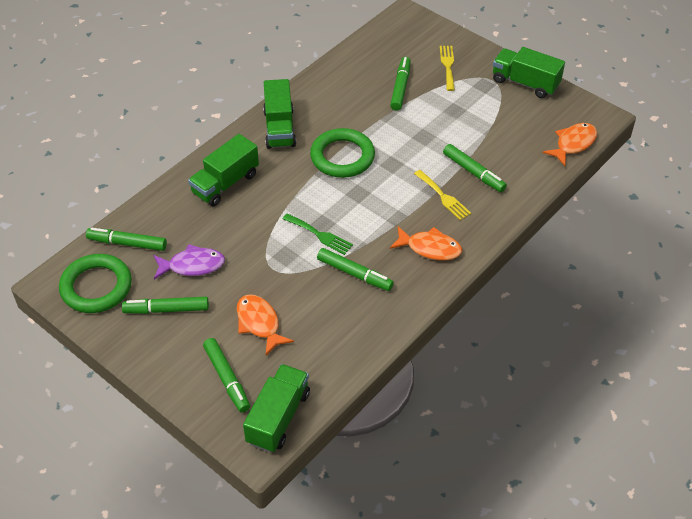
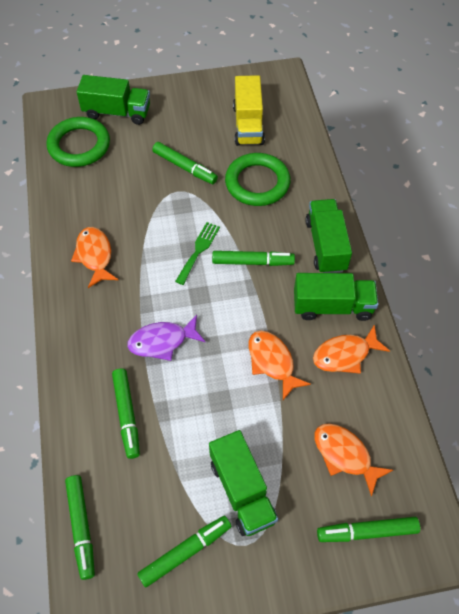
orange fish: 3 -> 4
yellow fork: 2 -> 0
yellow truck: 0 -> 1

